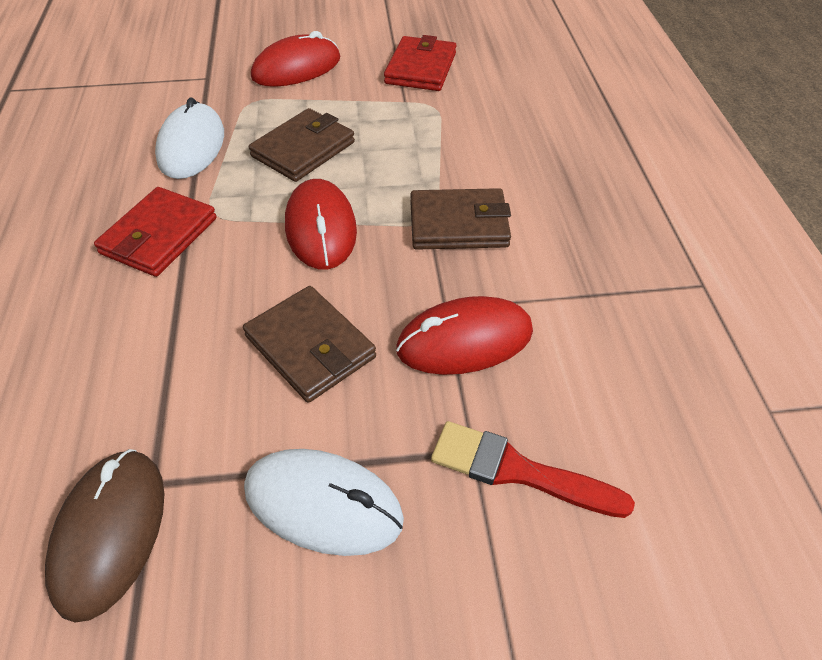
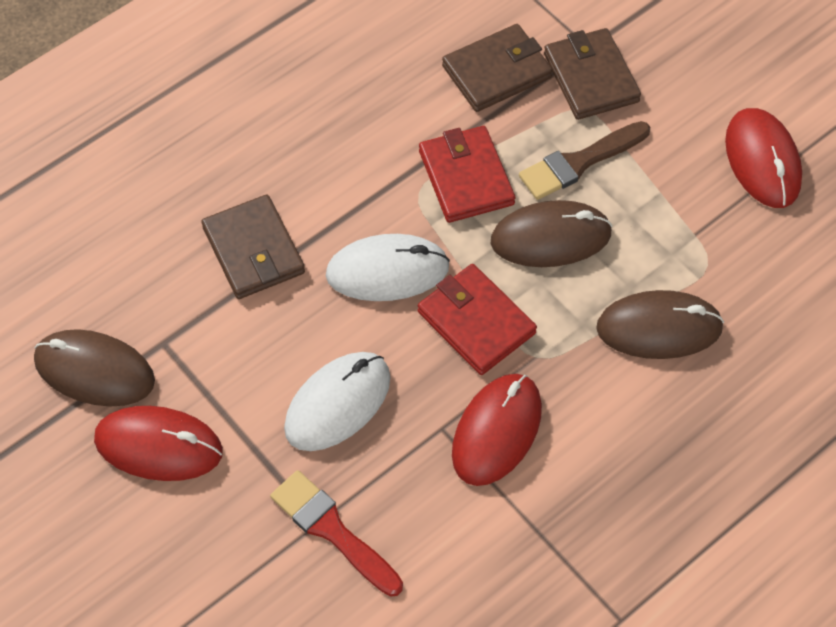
brown brush: 0 -> 1
brown mouse: 1 -> 3

